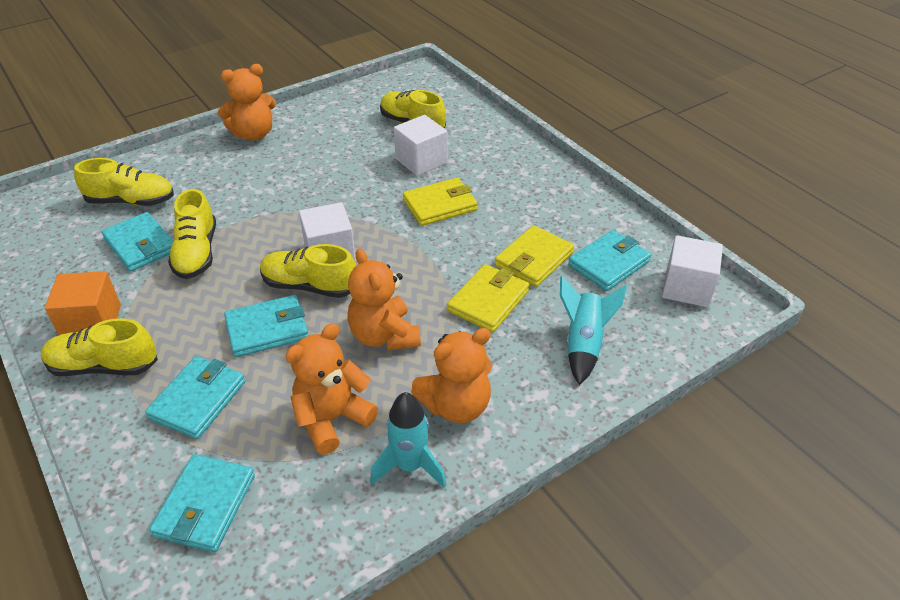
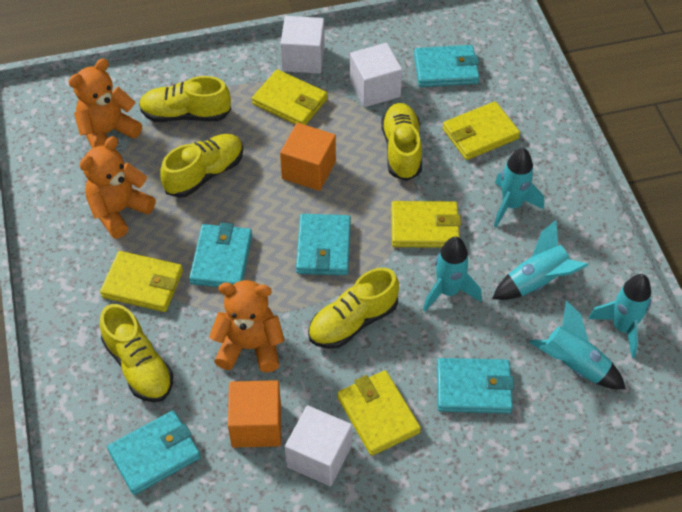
orange cube: 1 -> 2
orange teddy bear: 4 -> 3
turquoise rocket: 2 -> 5
yellow wallet: 3 -> 5

